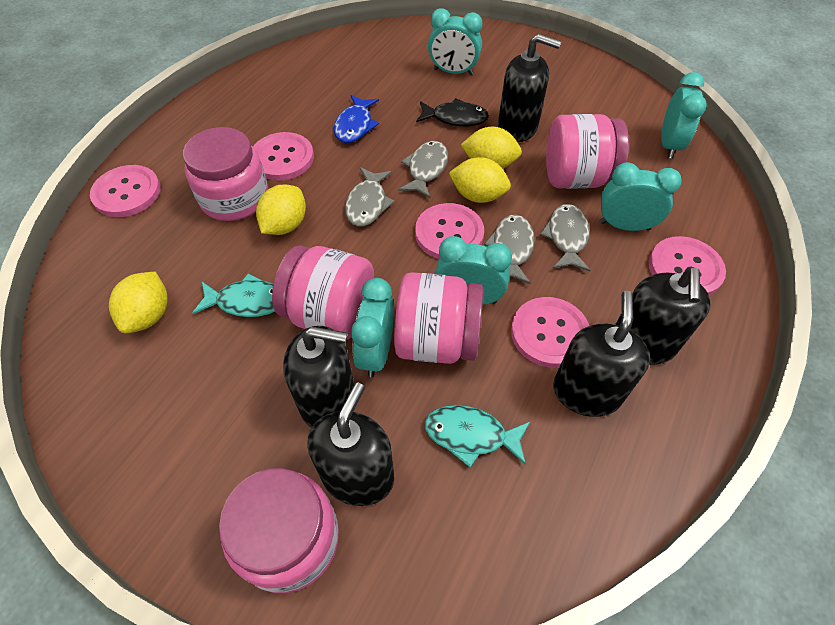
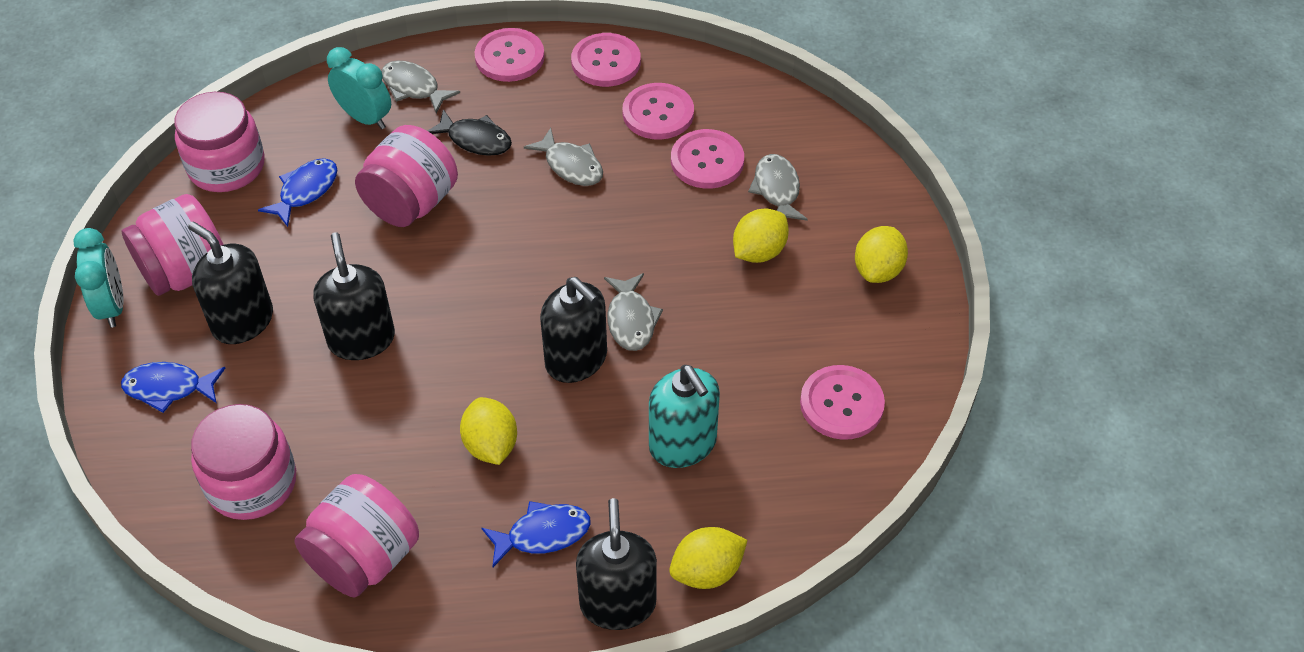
black soap dispenser: 5 -> 4
blue fish: 1 -> 3
turquoise clock: 5 -> 2
turquoise fish: 2 -> 0
turquoise soap dispenser: 0 -> 1

